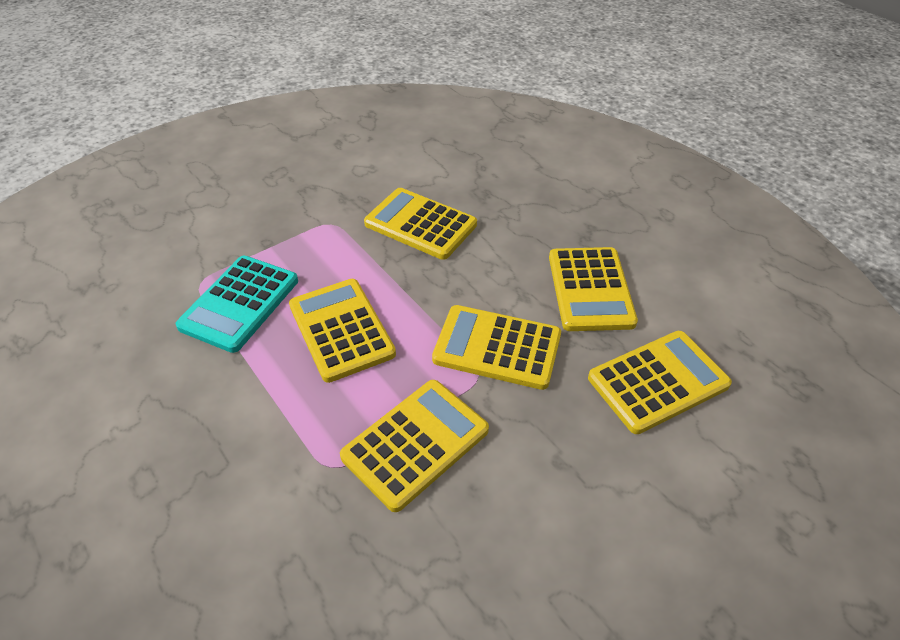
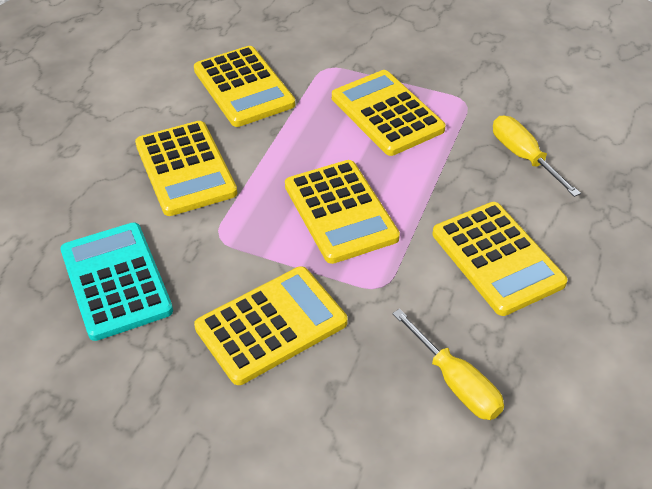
yellow screwdriver: 0 -> 2

